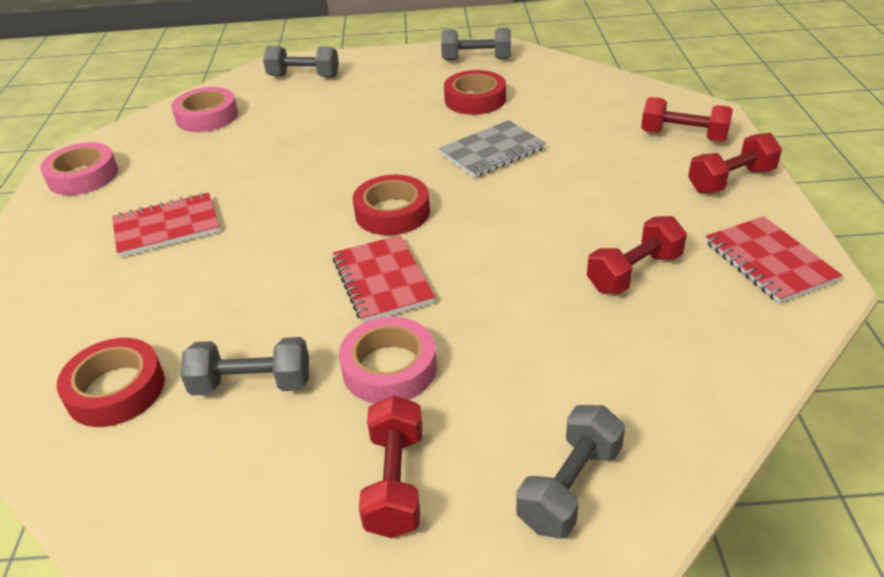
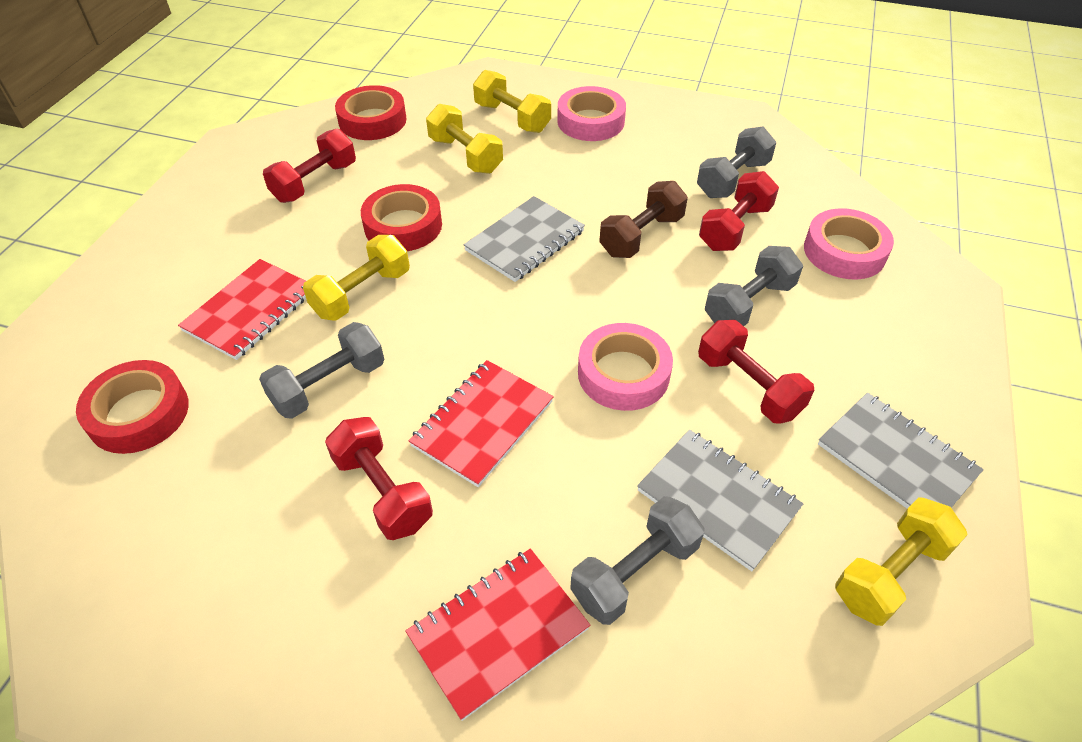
brown dumbbell: 0 -> 1
grey notebook: 1 -> 3
yellow dumbbell: 0 -> 4

